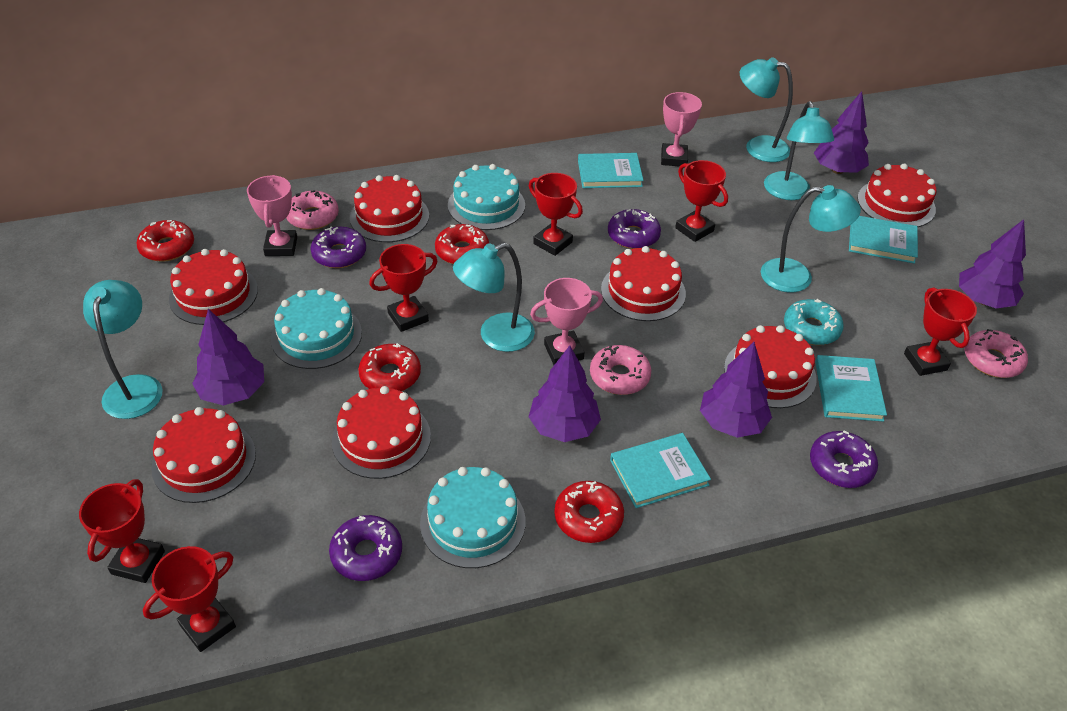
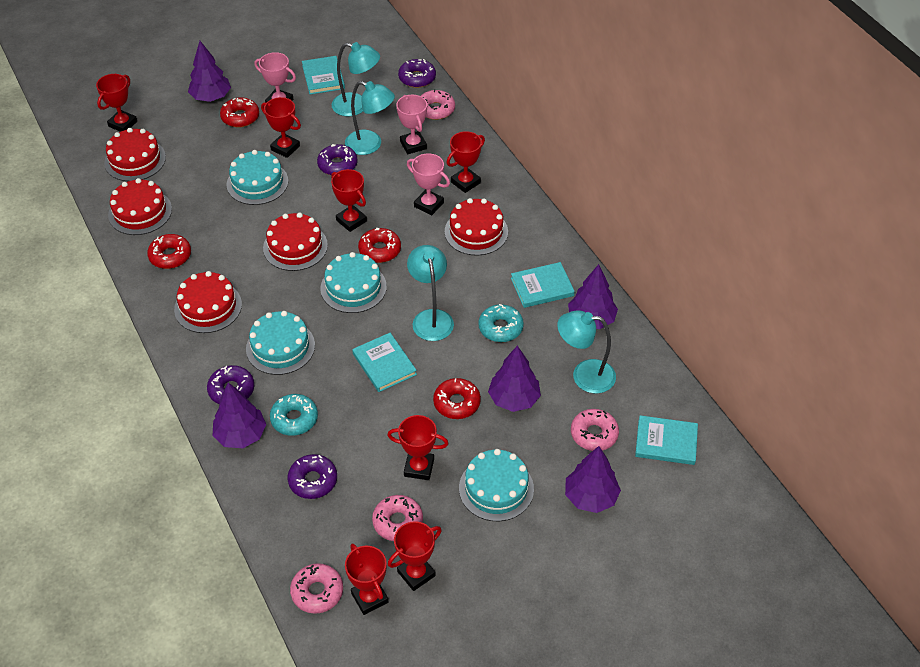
pink donut: 3 -> 4
red cake: 7 -> 5
red trophy: 6 -> 7
turquoise cake: 3 -> 4
turquoise donut: 1 -> 2
turquoise lamp: 5 -> 4

